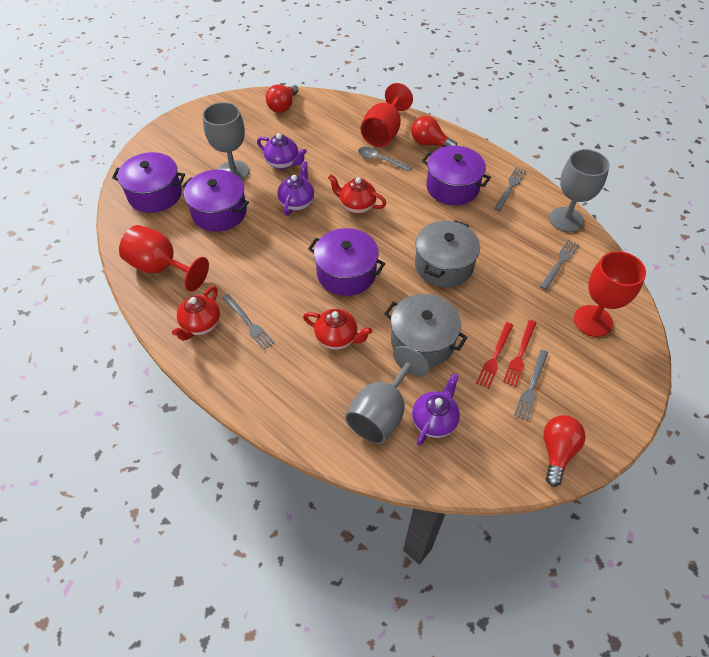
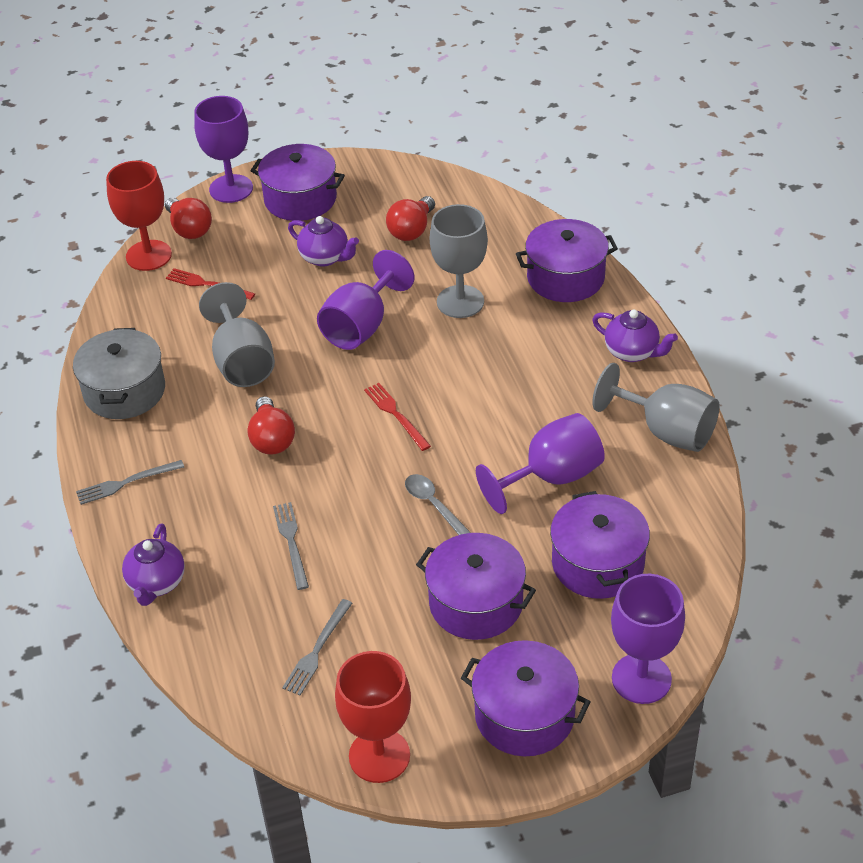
grey fork: 4 -> 3
grey pot: 2 -> 1
purple goblet: 0 -> 4
purple pot: 4 -> 5
red goblet: 3 -> 2
red teapot: 3 -> 0

